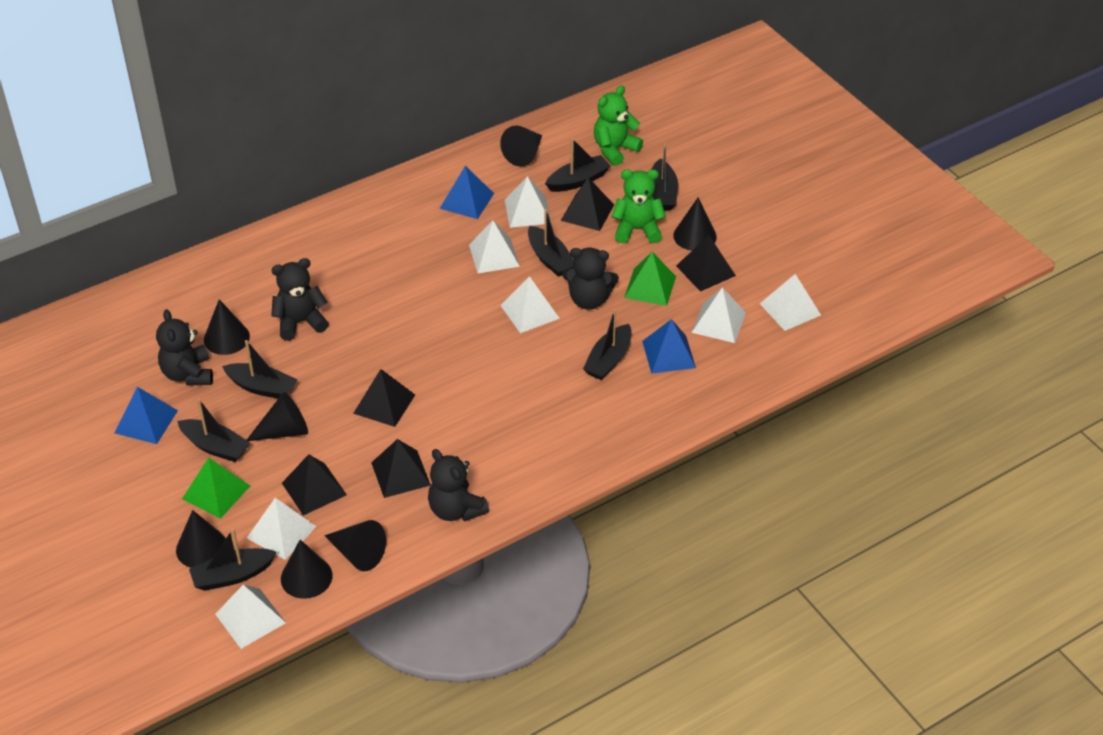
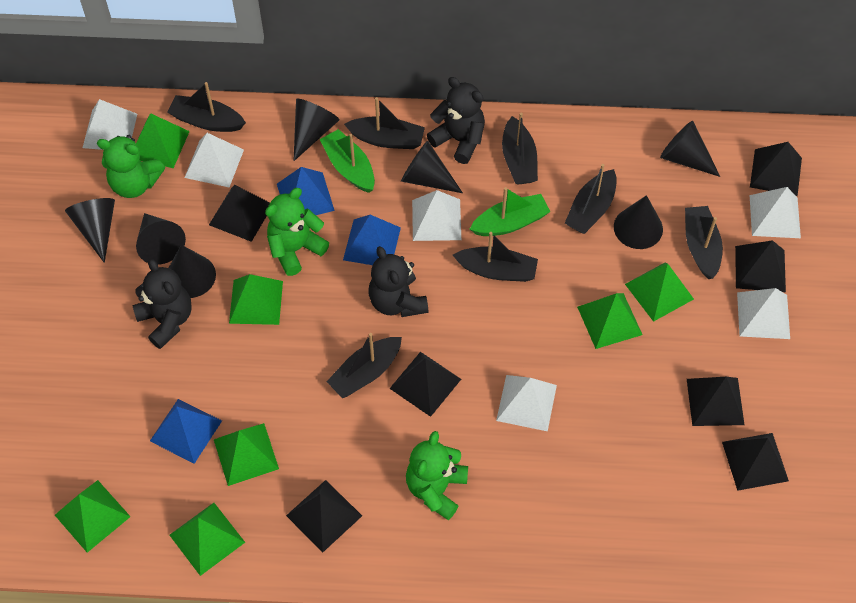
black pyramid: 5 -> 7
black teddy bear: 4 -> 3
green boat: 0 -> 2
green pyramid: 2 -> 7
green teddy bear: 2 -> 3
white pyramid: 7 -> 6

